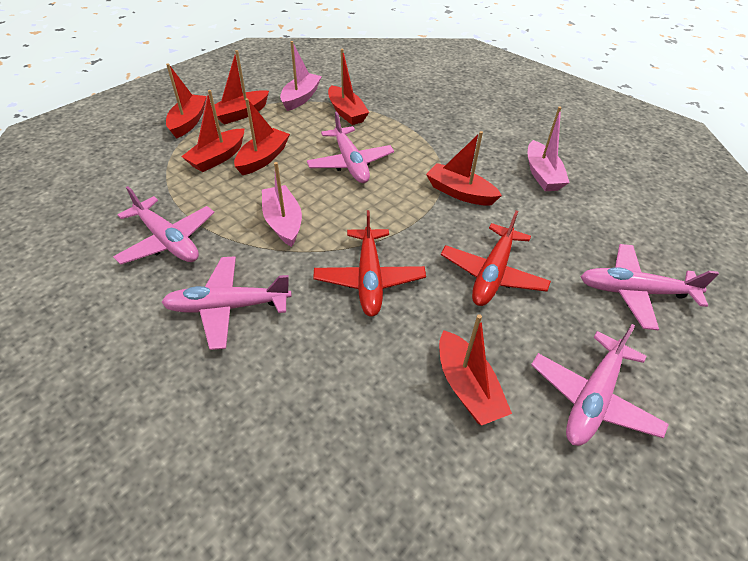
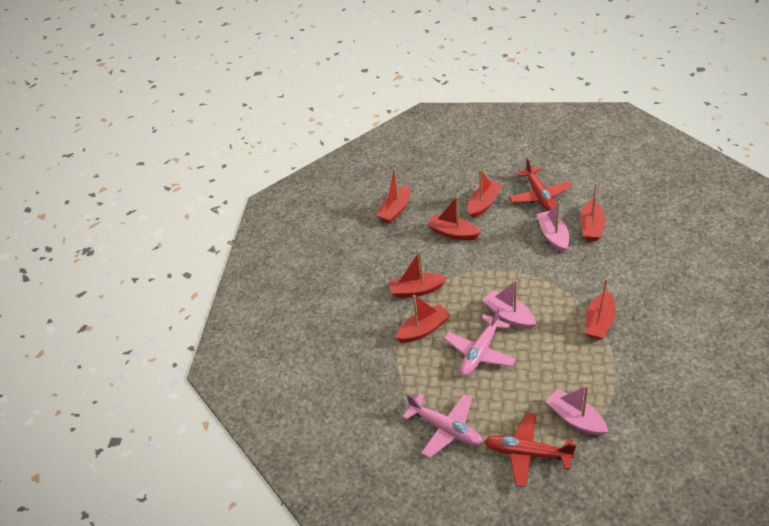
pink plane: 5 -> 2

